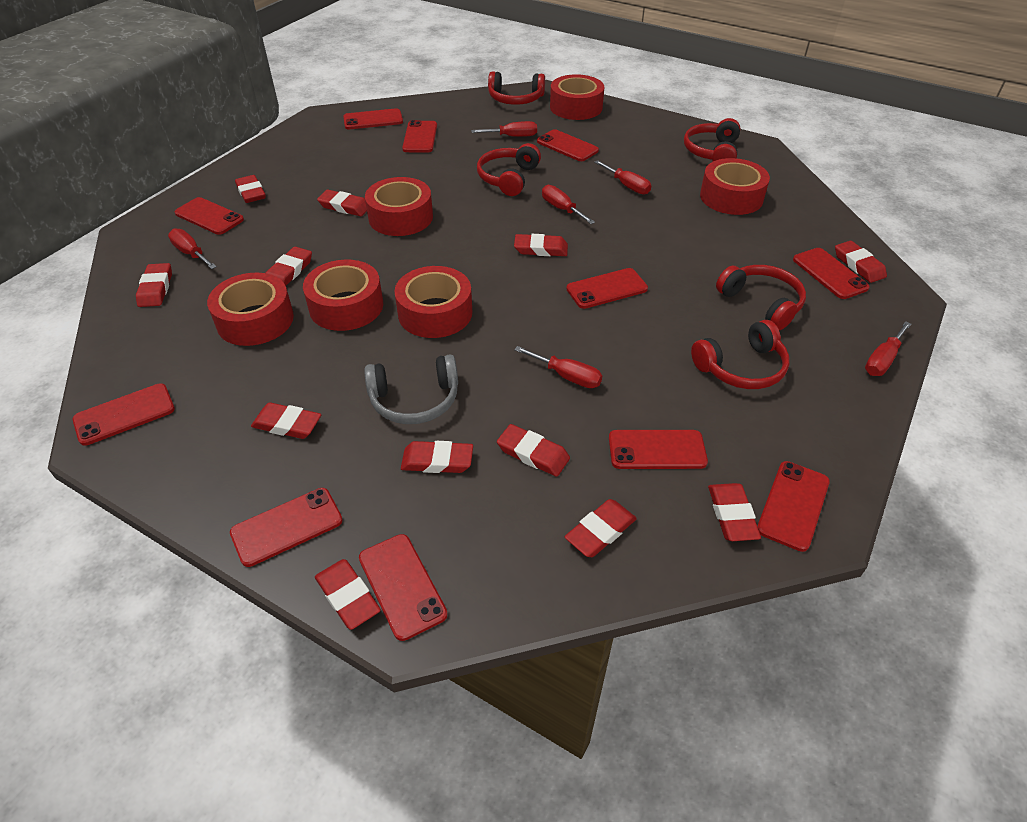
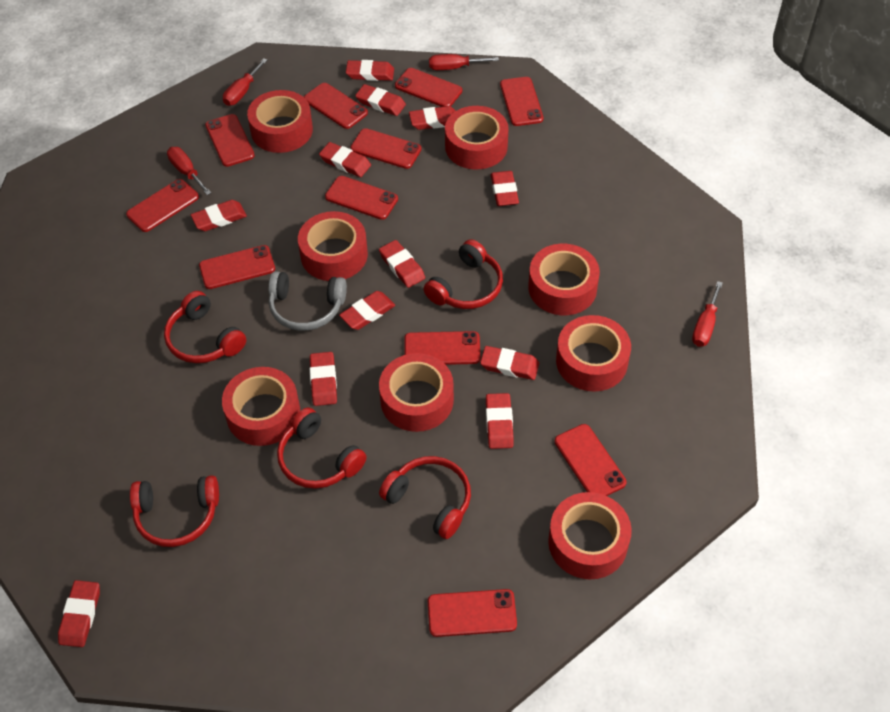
red screwdriver: 6 -> 4
red tape: 6 -> 8

